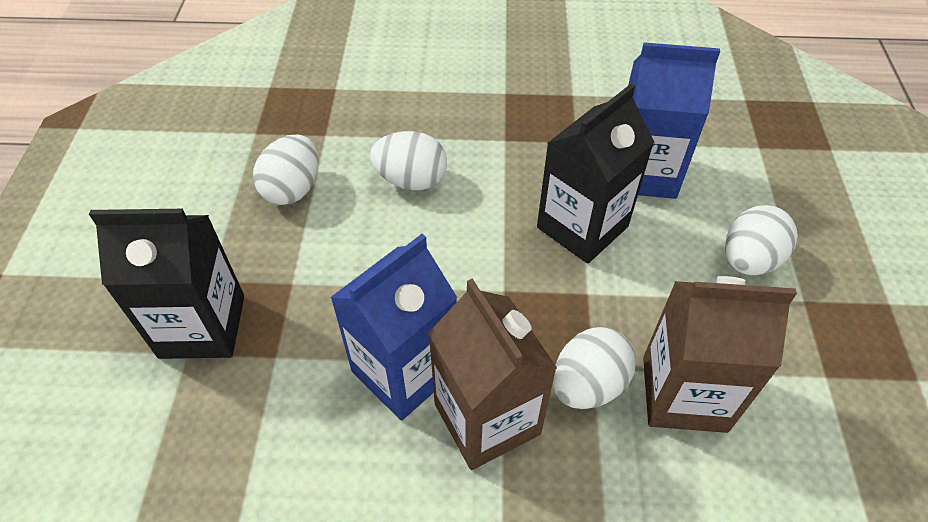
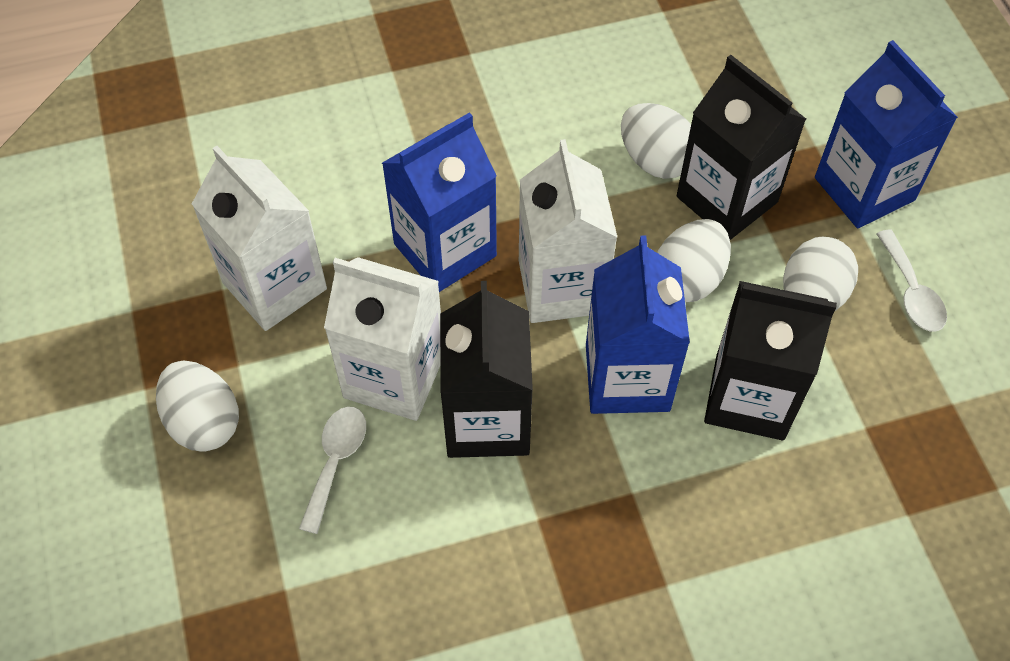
black carton: 2 -> 3
blue carton: 2 -> 3
brown carton: 2 -> 0
white carton: 0 -> 3
white spoon: 0 -> 2

